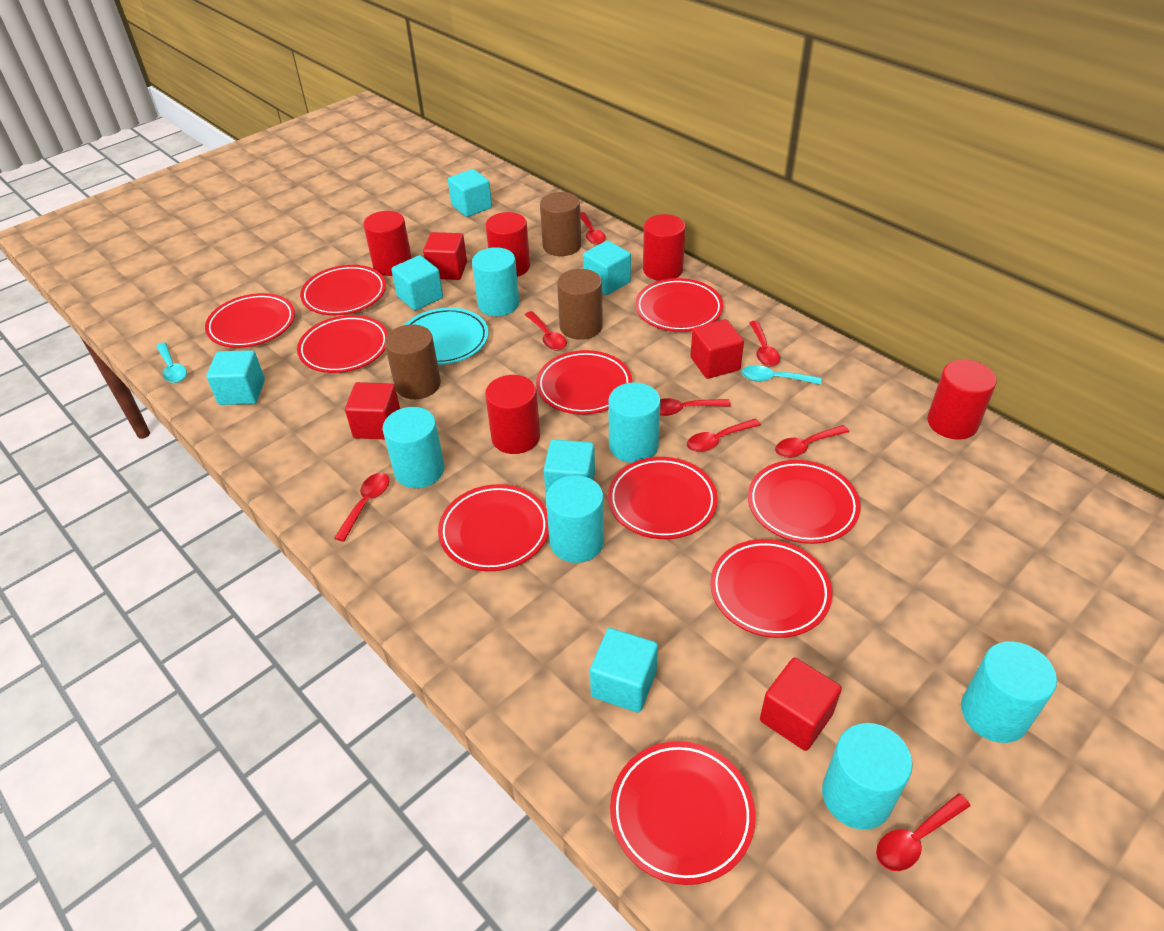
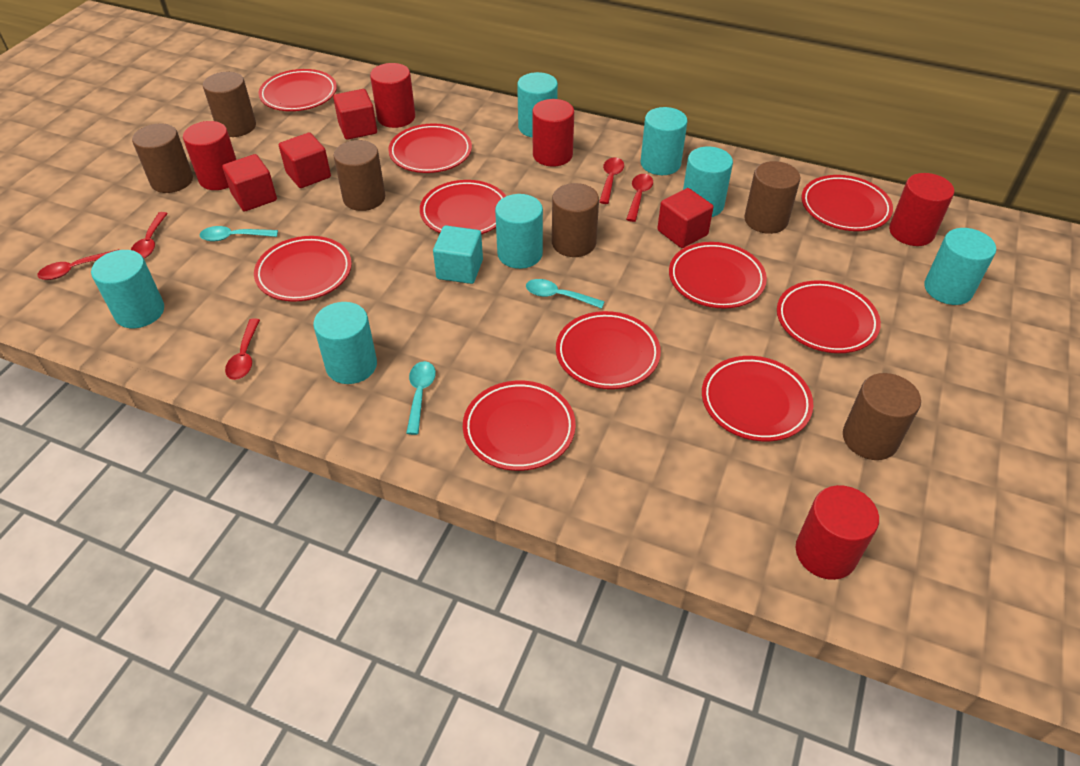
brown cylinder: 3 -> 6
red spoon: 8 -> 5
turquoise cube: 6 -> 1
turquoise cylinder: 6 -> 7
turquoise plate: 1 -> 0
turquoise spoon: 2 -> 3

